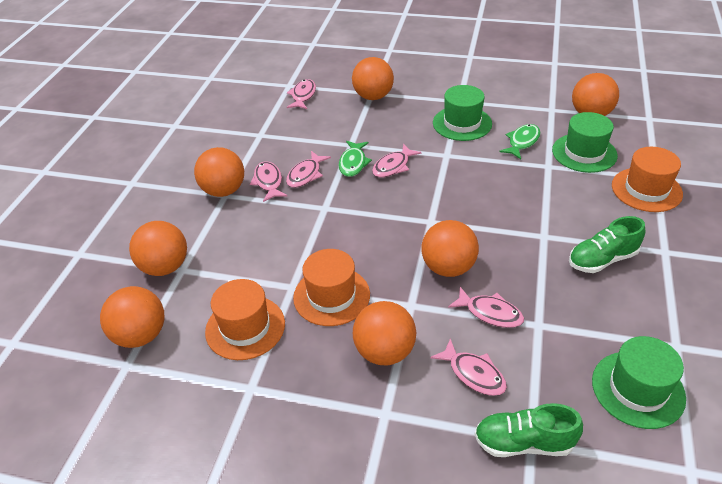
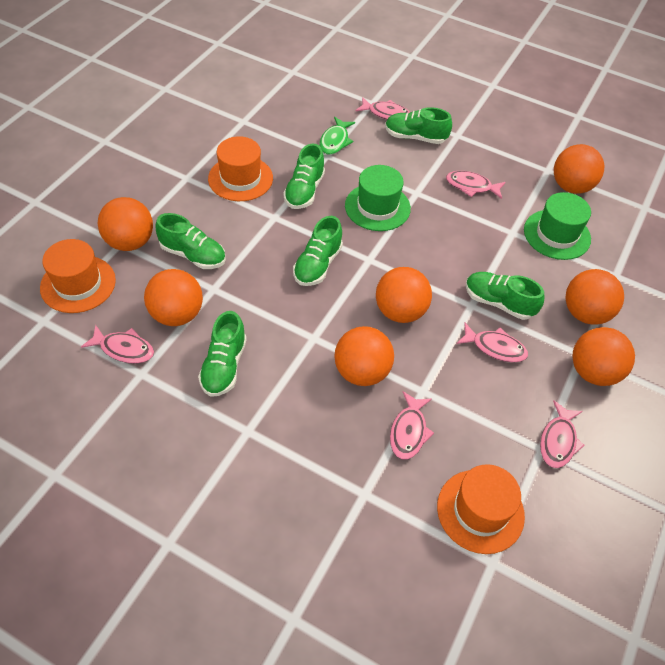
green fish: 2 -> 1
green hat: 3 -> 2
green shoe: 2 -> 6

